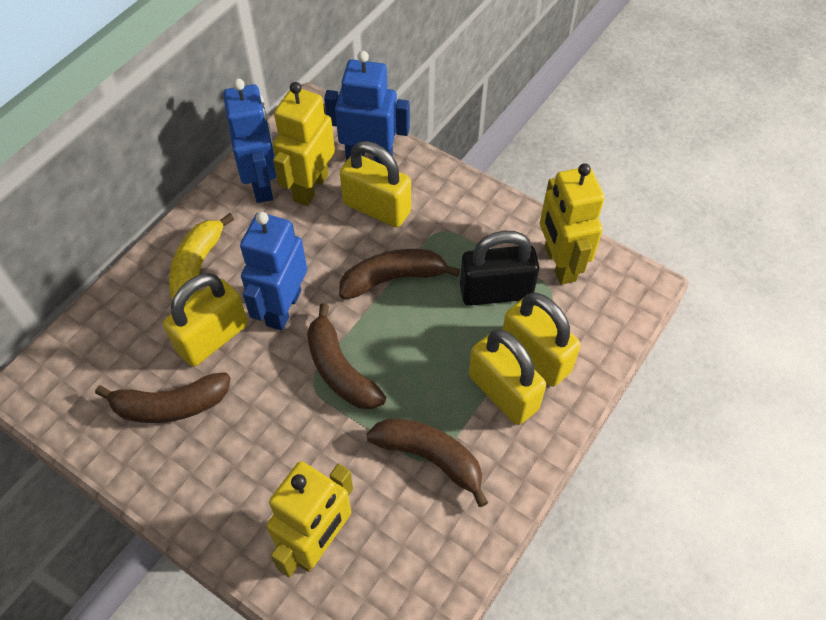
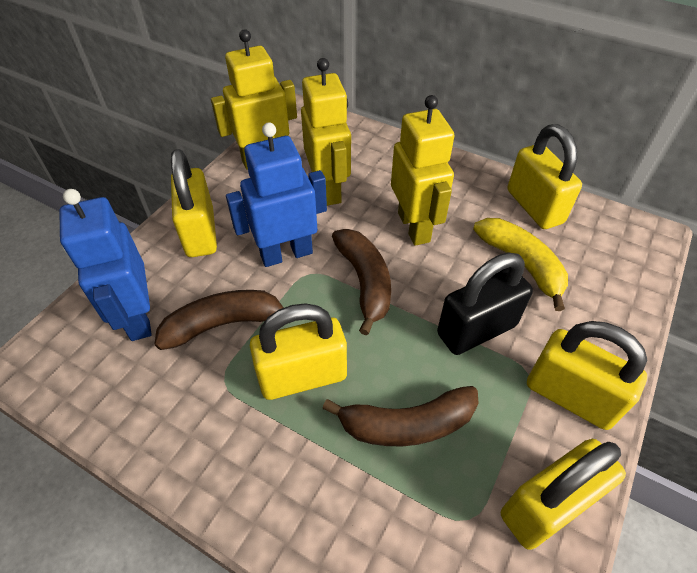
blue robot: 3 -> 2
brown banana: 4 -> 3
yellow padlock: 4 -> 5

